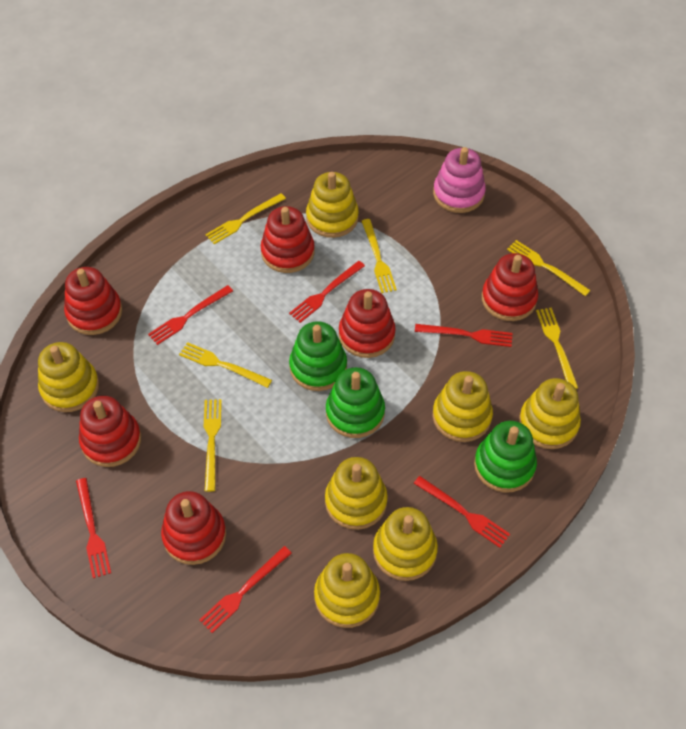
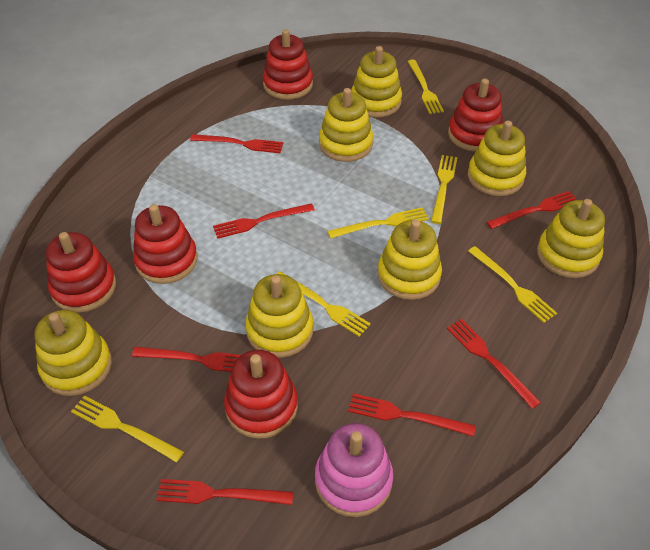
green stacking toy: 3 -> 0
red fork: 6 -> 7
red stacking toy: 6 -> 5

